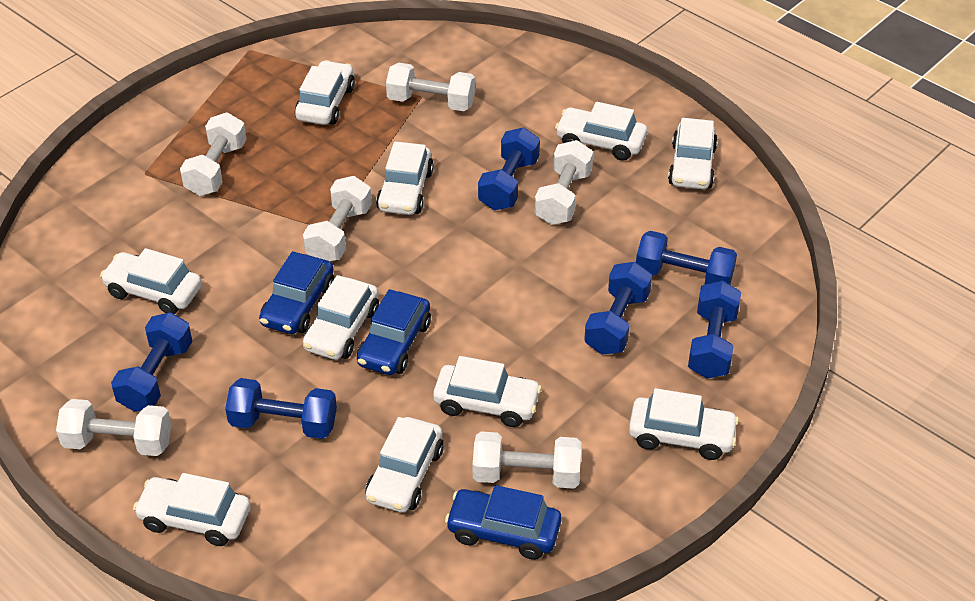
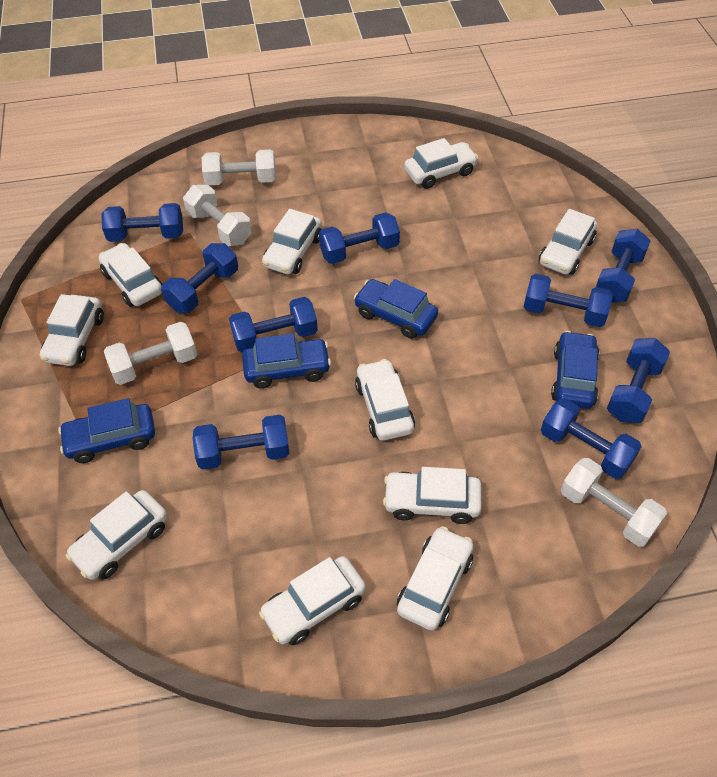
blue car: 3 -> 4
blue dumbbell: 6 -> 9
white dumbbell: 6 -> 4

